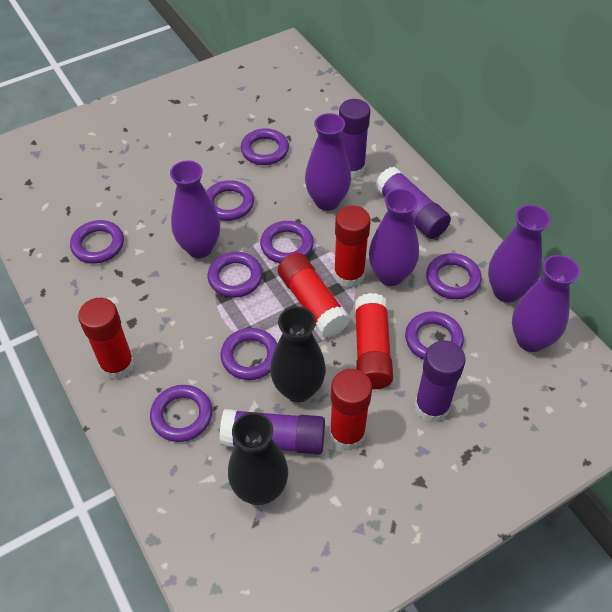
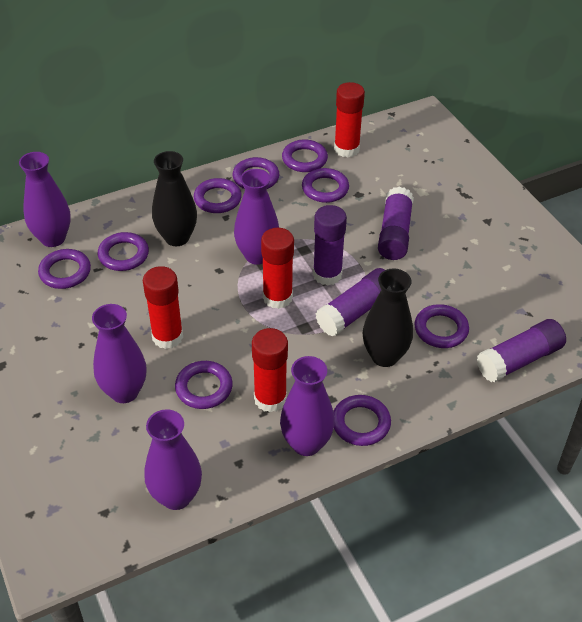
red glue stick: 5 -> 4

